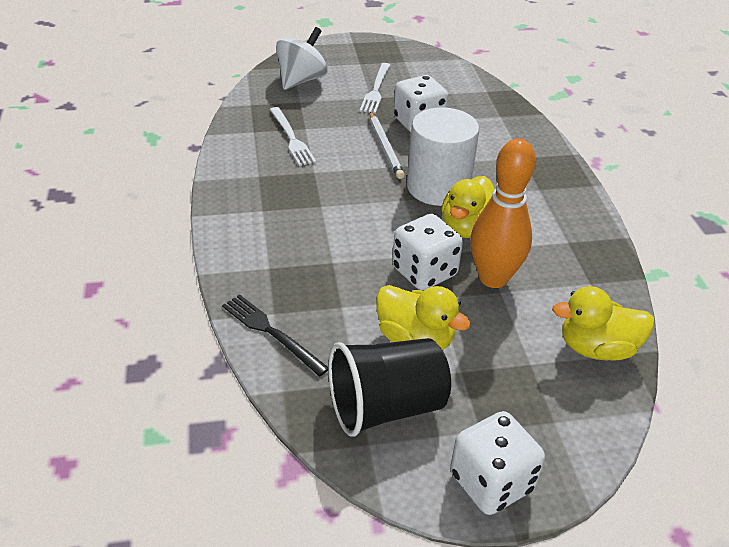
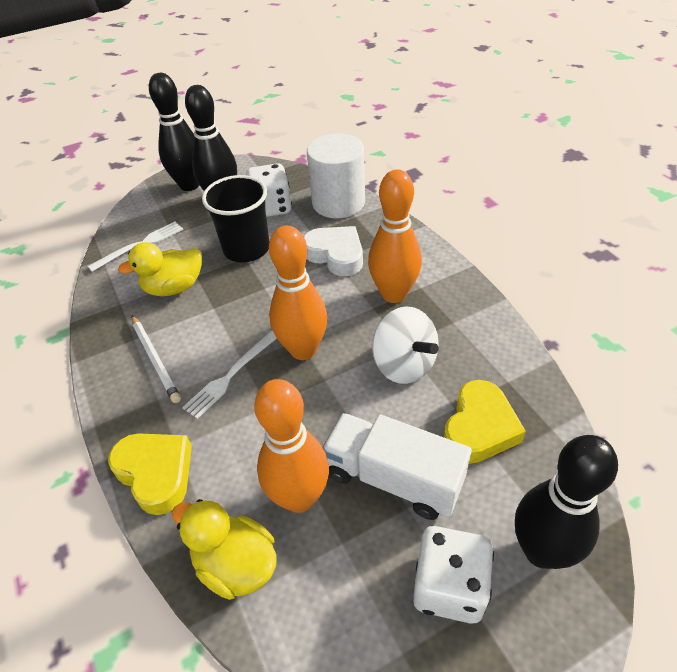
black bowling pin: 0 -> 3
black fork: 1 -> 0
orange bowling pin: 1 -> 3
white dice: 3 -> 2
white heart: 0 -> 1
white truck: 0 -> 1
yellow duck: 3 -> 2
yellow heart: 0 -> 2

